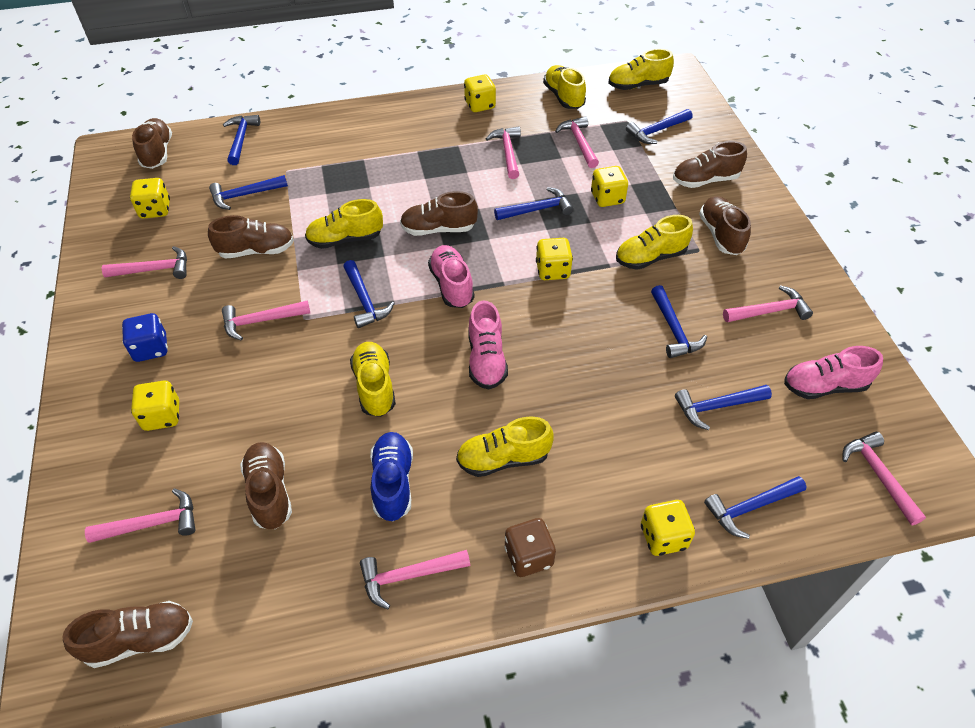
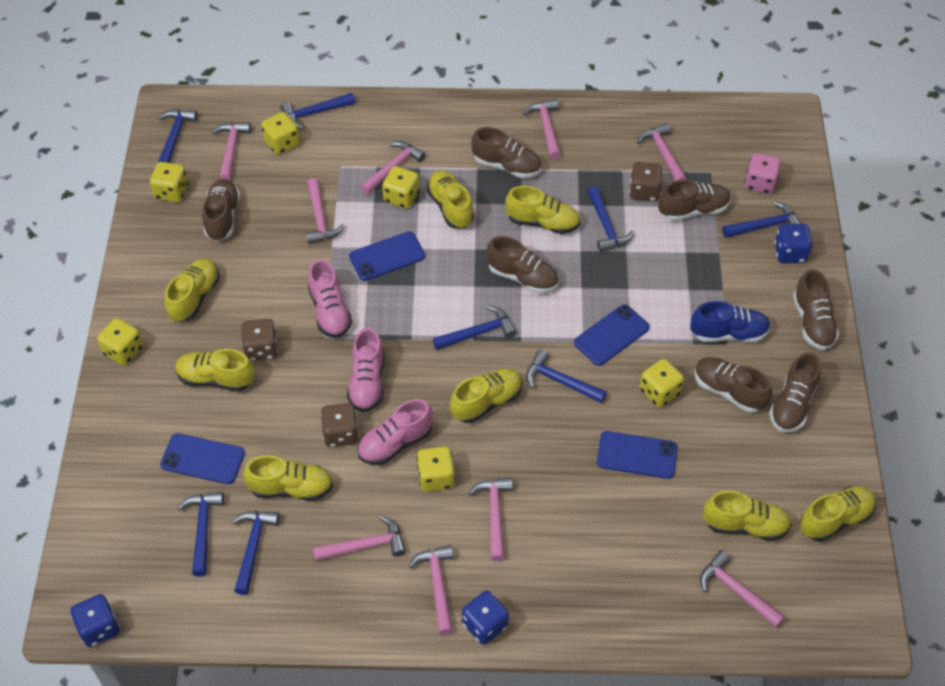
blue dice: 1 -> 3
blue phone: 0 -> 4
brown dice: 1 -> 3
pink dice: 0 -> 1
pink hammer: 8 -> 9
yellow shoe: 6 -> 8

